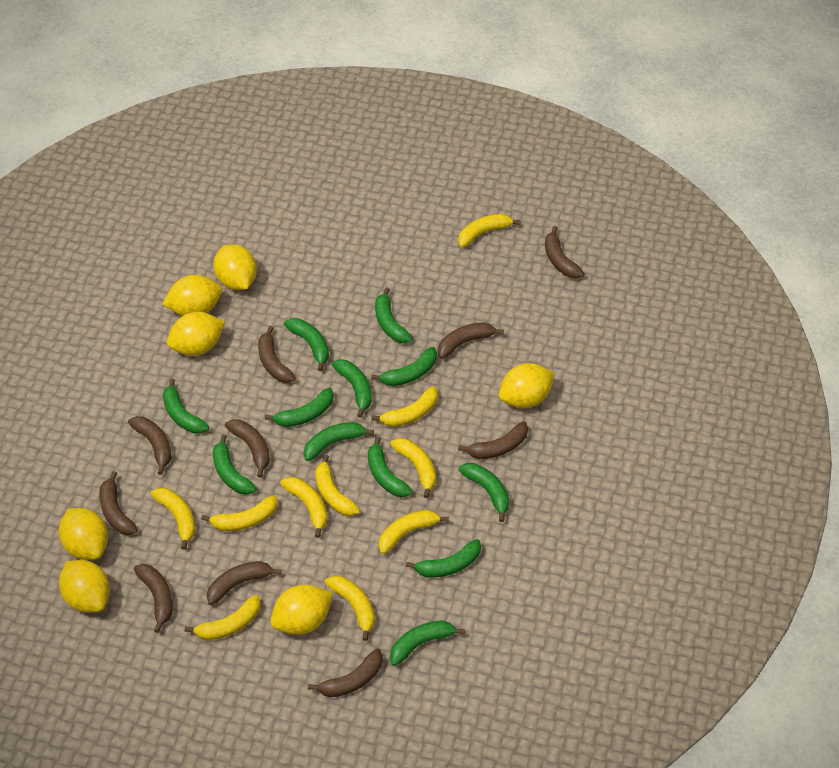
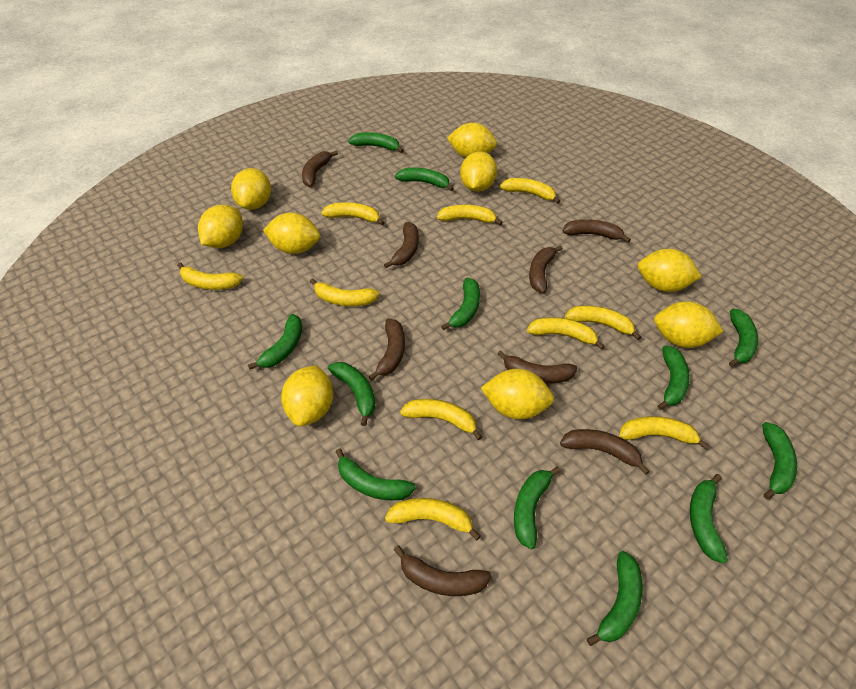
brown banana: 10 -> 8
yellow lemon: 7 -> 9

